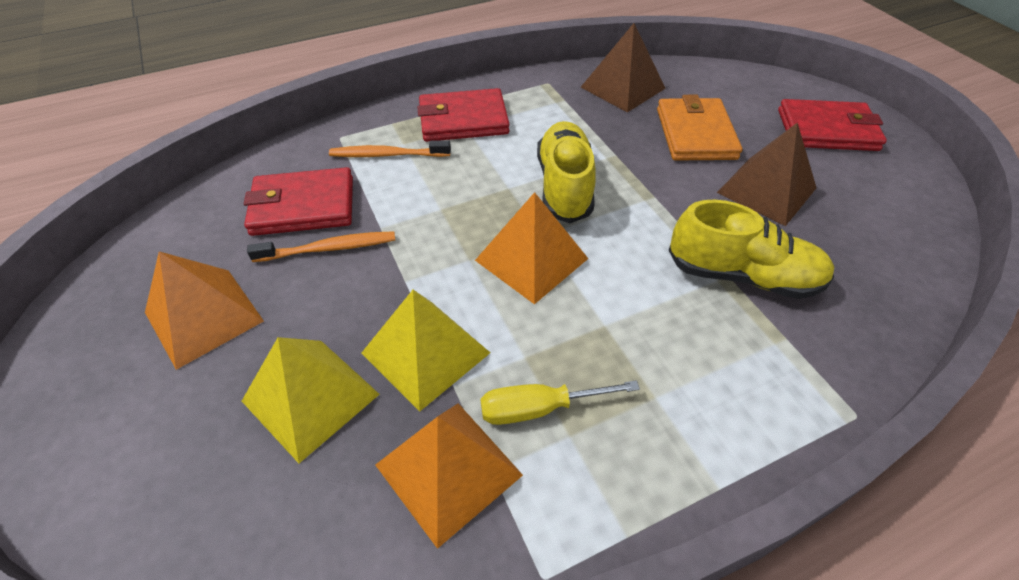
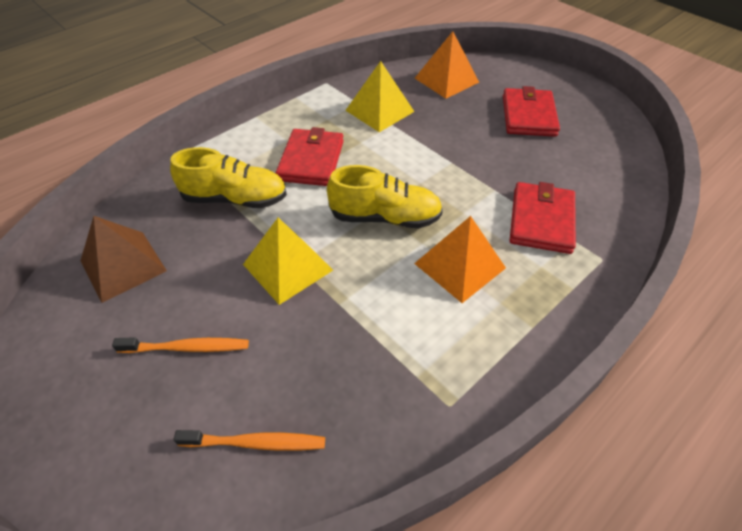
brown pyramid: 2 -> 1
orange pyramid: 3 -> 2
orange wallet: 1 -> 0
yellow screwdriver: 1 -> 0

